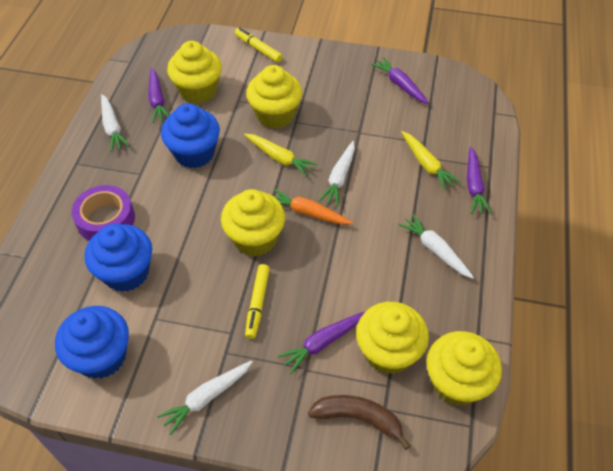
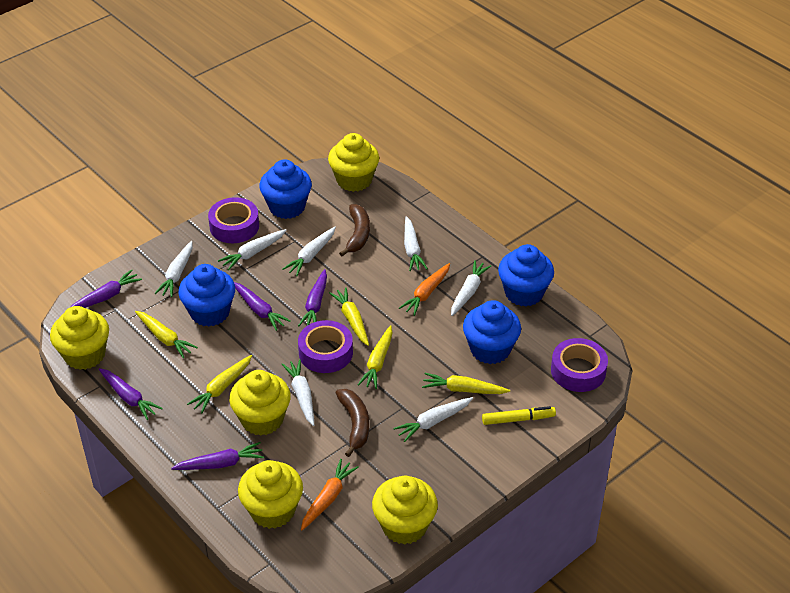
blue cupcake: 3 -> 4
brown banana: 1 -> 2
orange carrot: 1 -> 2
purple carrot: 4 -> 5
purple tape: 1 -> 3
white carrot: 4 -> 7
yellow carrot: 2 -> 5
yellow marker: 2 -> 1

